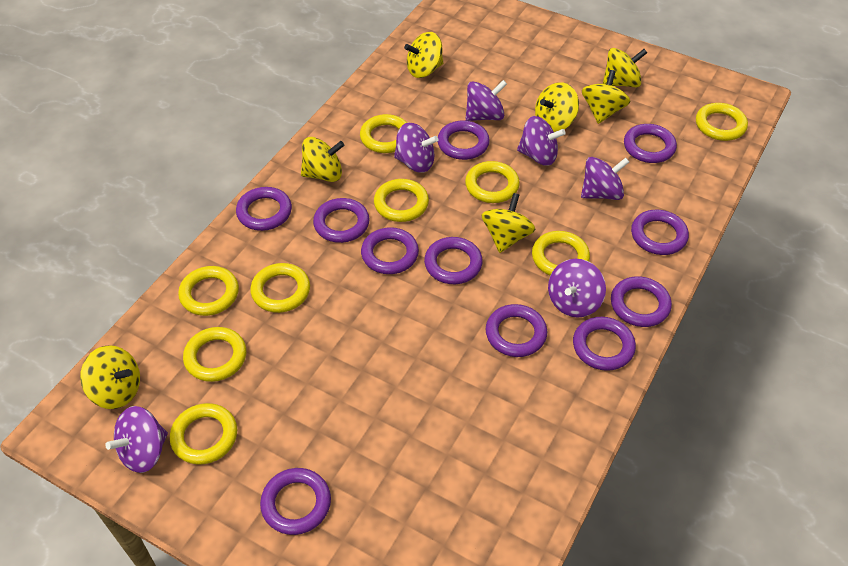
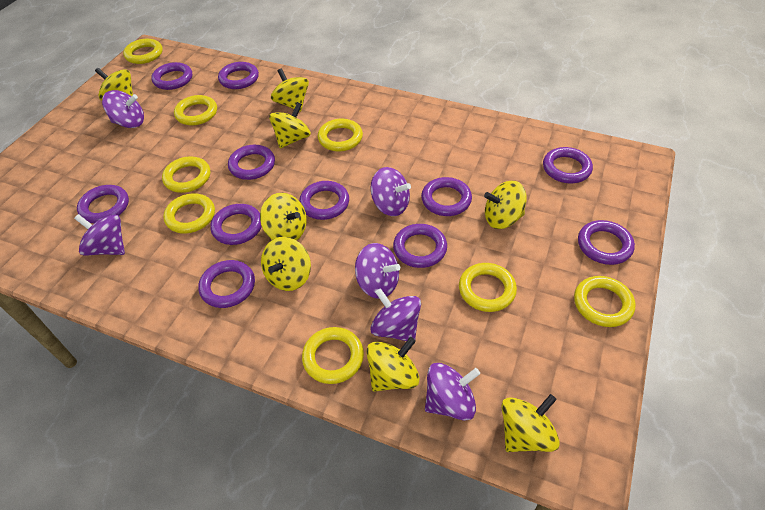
yellow ring: 9 -> 8
yellow spinning top: 7 -> 8

